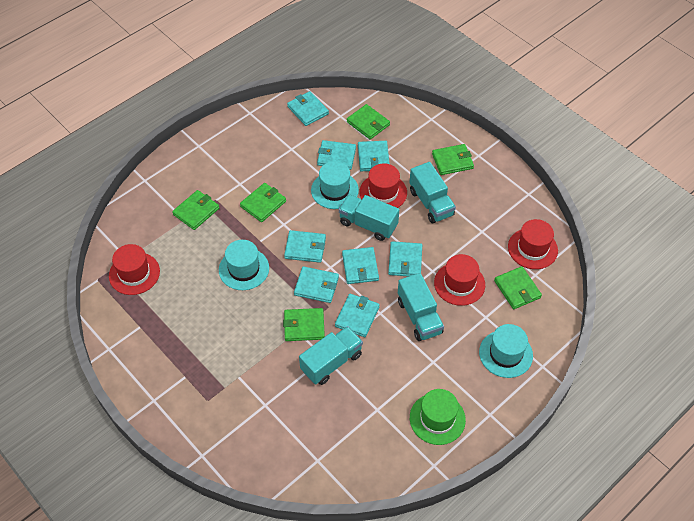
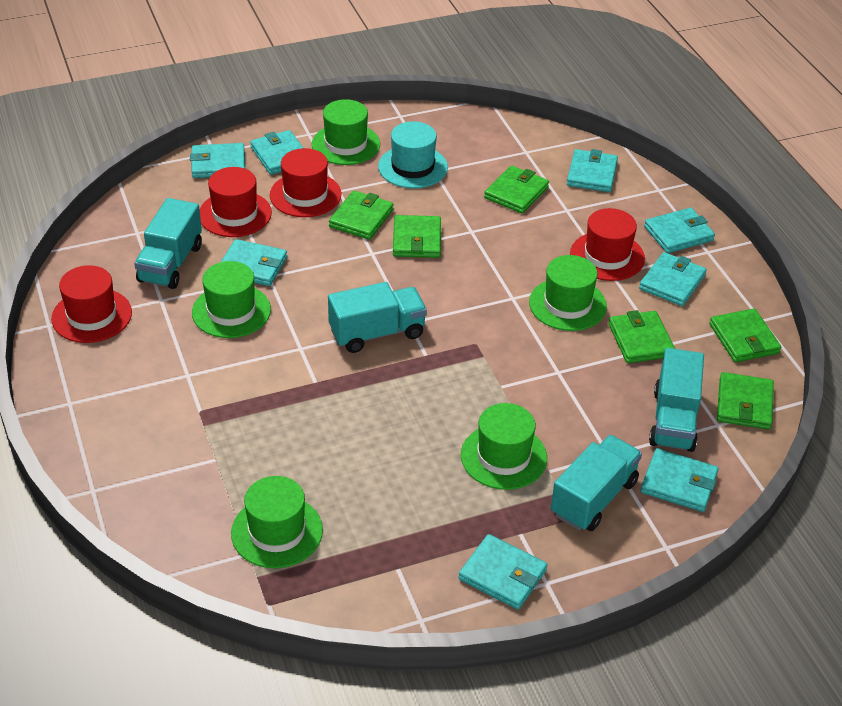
green hat: 1 -> 5
turquoise hat: 3 -> 1

